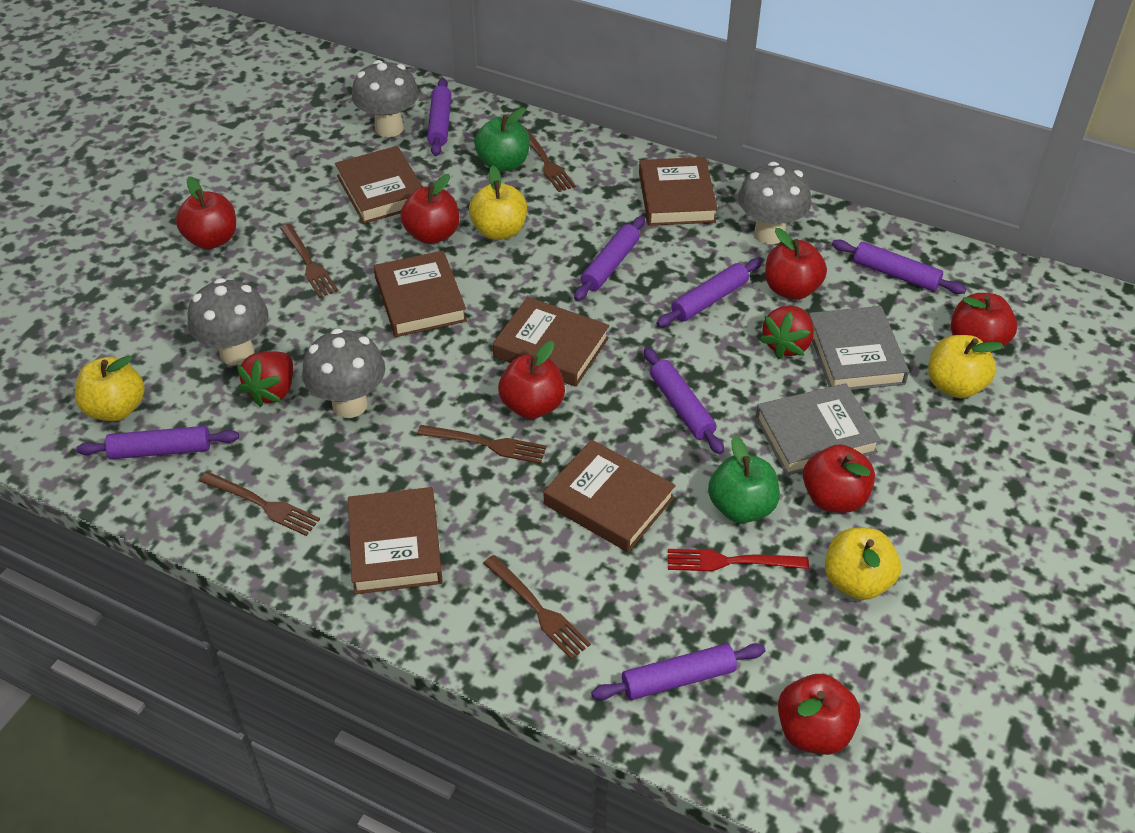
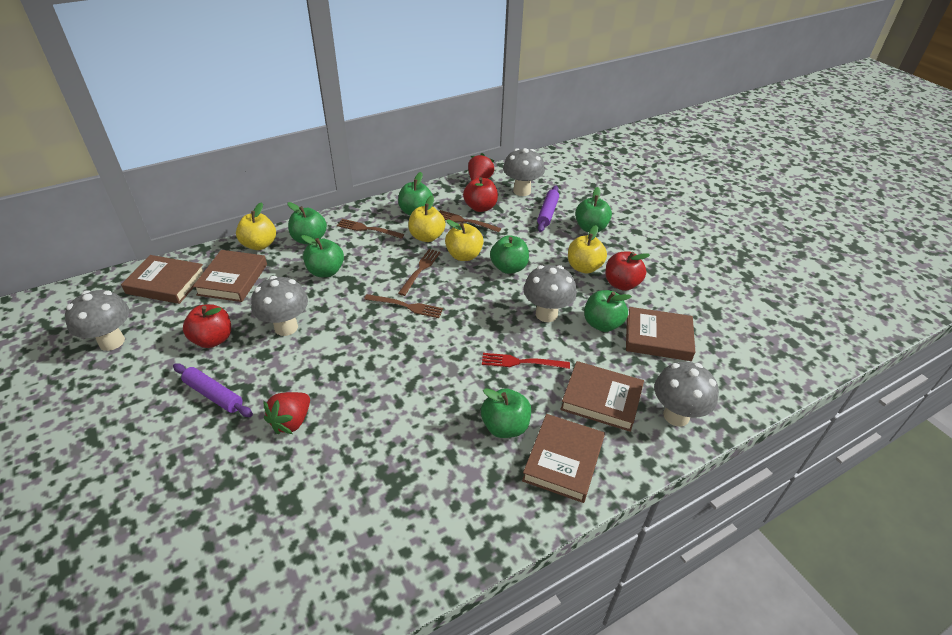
brown book: 6 -> 5
brown fork: 5 -> 4
green apple: 2 -> 7
grey book: 2 -> 0
grey mushroom: 4 -> 5
purple rolling pin: 7 -> 2
red apple: 7 -> 3

